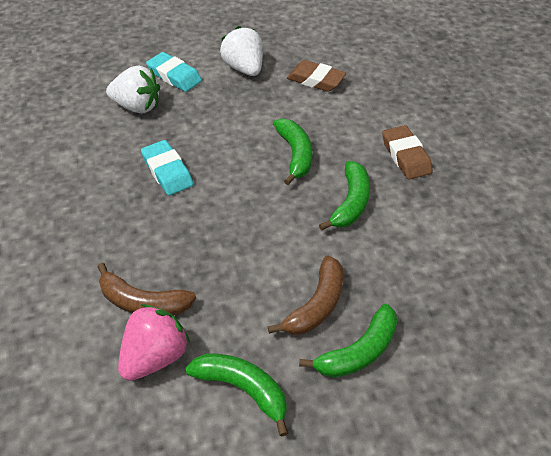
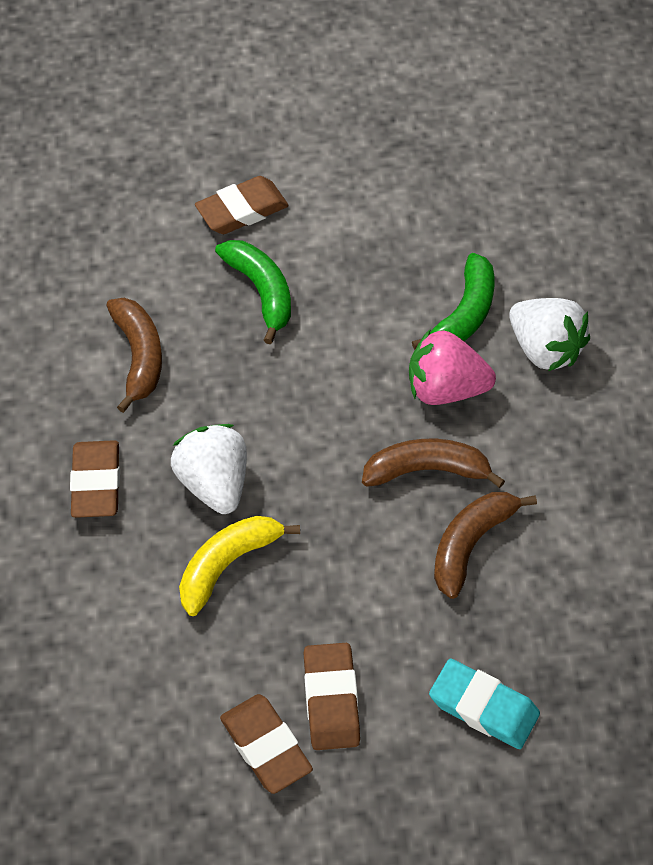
brown banana: 2 -> 3
brown eraser: 2 -> 4
green banana: 4 -> 2
turquoise eraser: 2 -> 1
yellow banana: 0 -> 1

